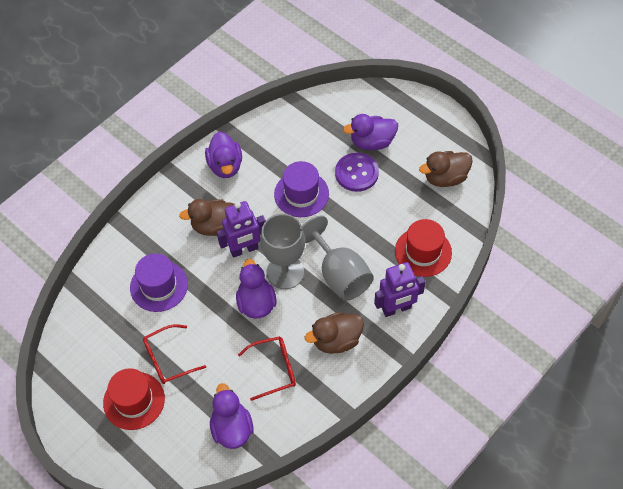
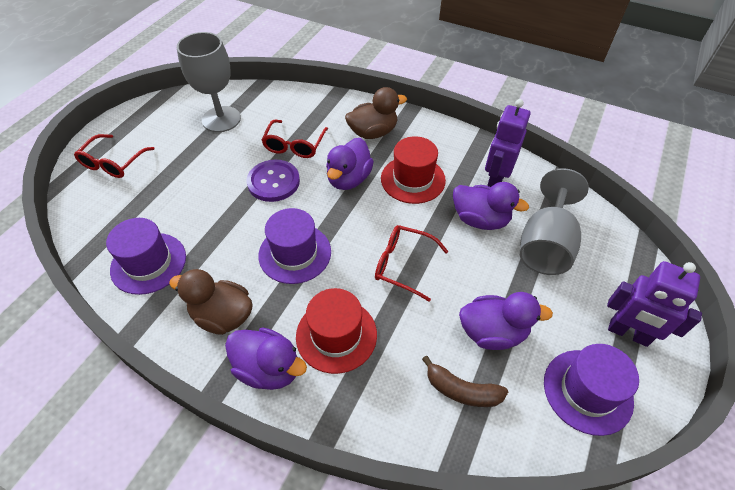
brown banana: 0 -> 1
brown duck: 3 -> 2
purple hat: 2 -> 3
red glasses: 2 -> 3

